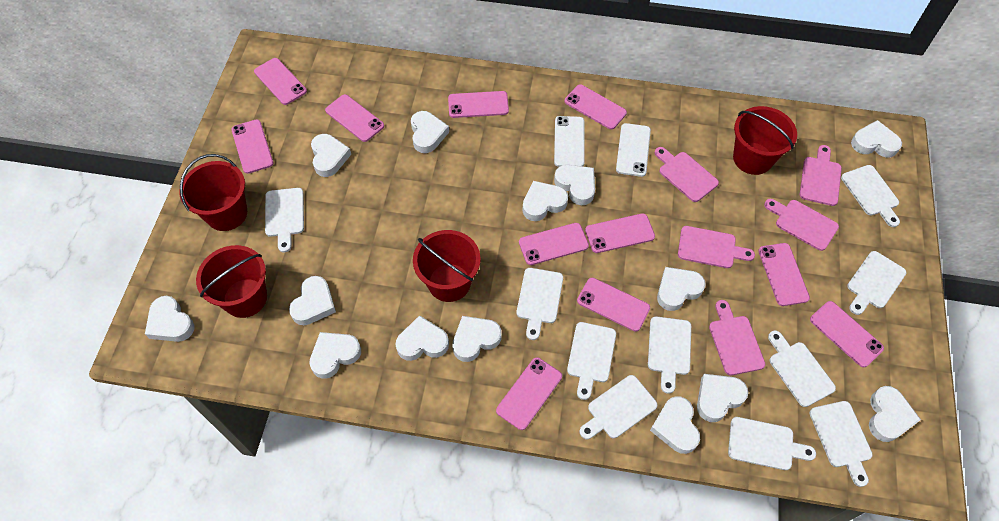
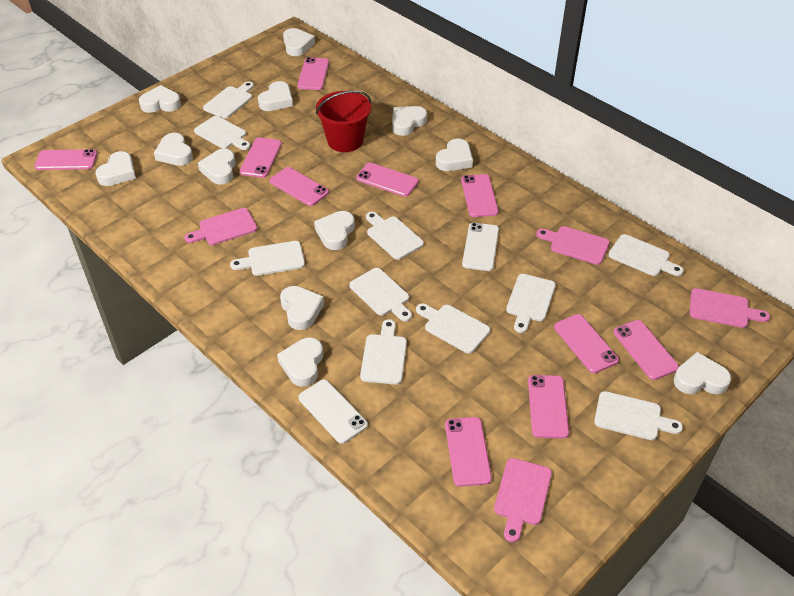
pink cutting board: 5 -> 4
pink phone: 11 -> 10
red bucket: 4 -> 1
white heart: 14 -> 12

